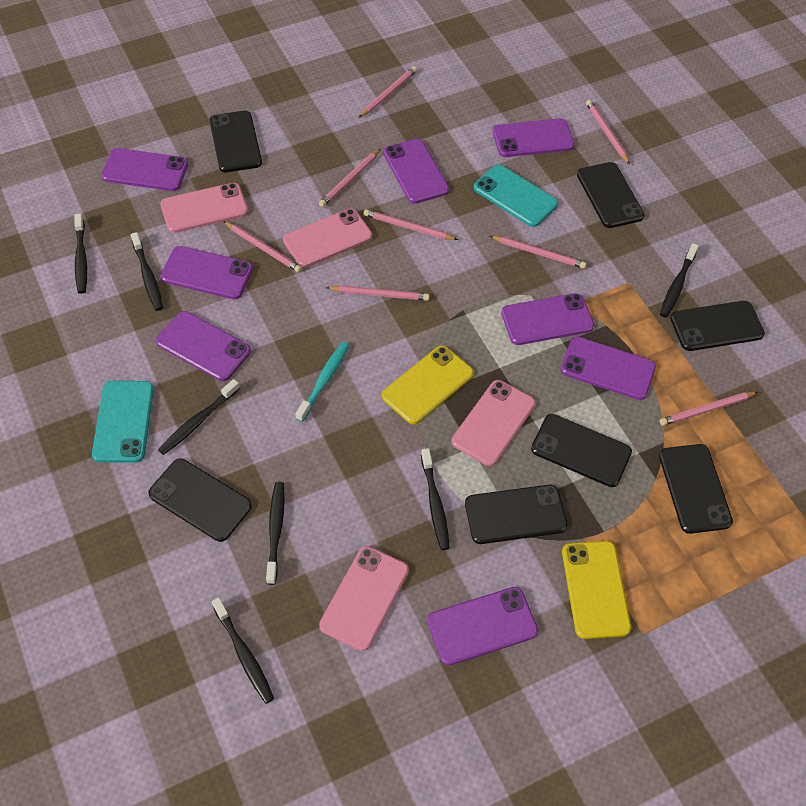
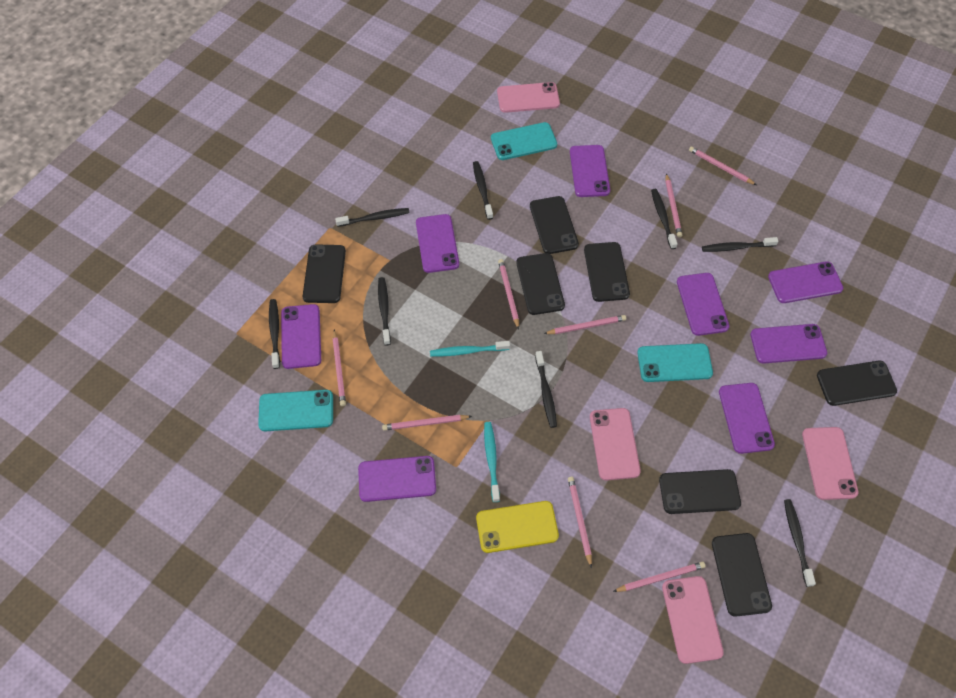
black toothbrush: 7 -> 8
turquoise phone: 2 -> 3
turquoise toothbrush: 1 -> 2
yellow phone: 2 -> 1

